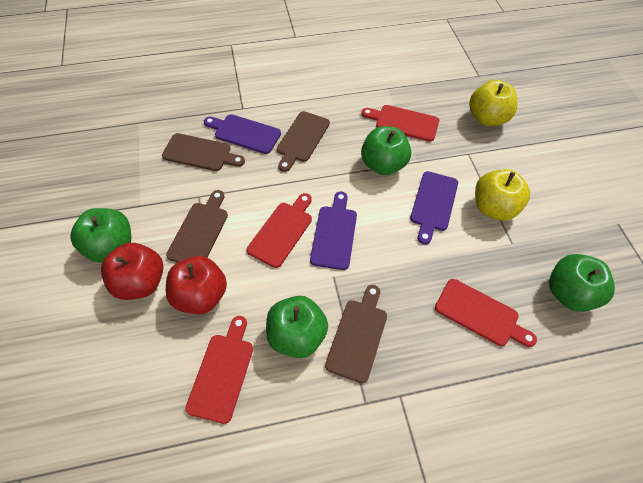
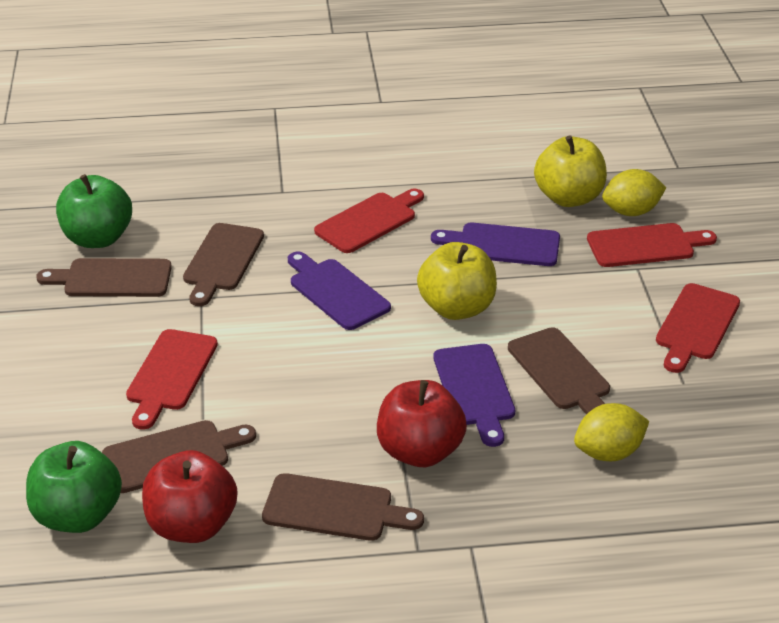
brown cutting board: 4 -> 5
green apple: 4 -> 2
yellow lemon: 0 -> 2

